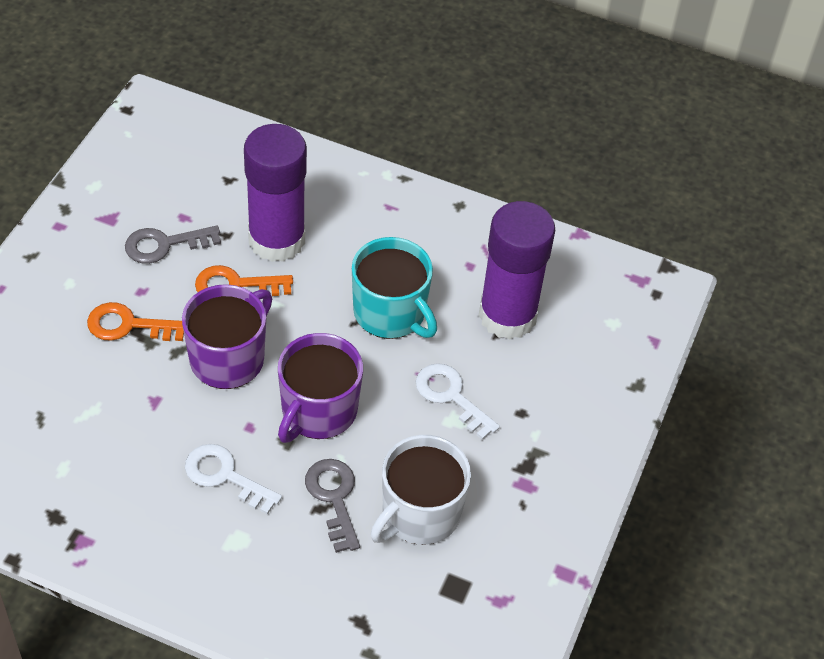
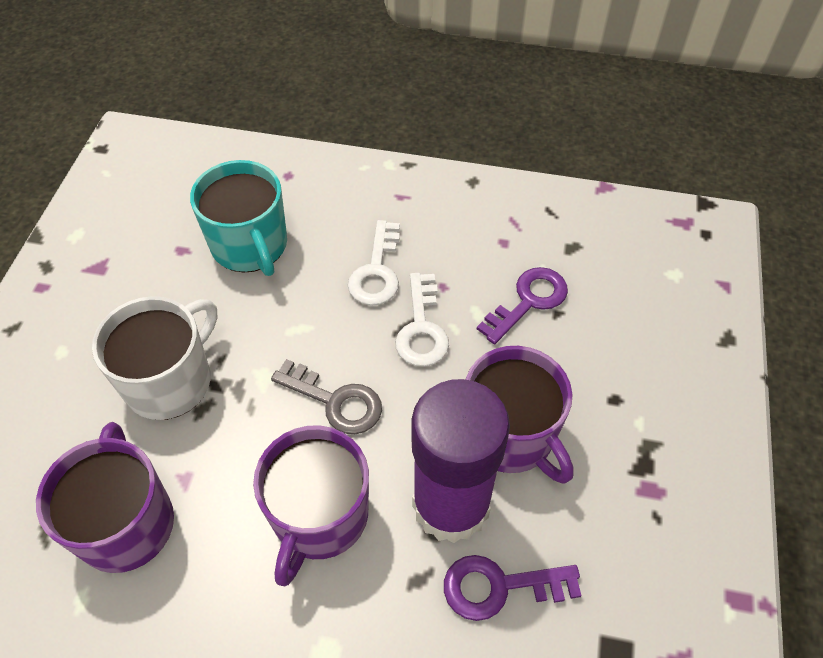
grey key: 2 -> 1
orange key: 2 -> 0
purple glue stick: 2 -> 1
purple key: 0 -> 2
purple mug: 2 -> 3

